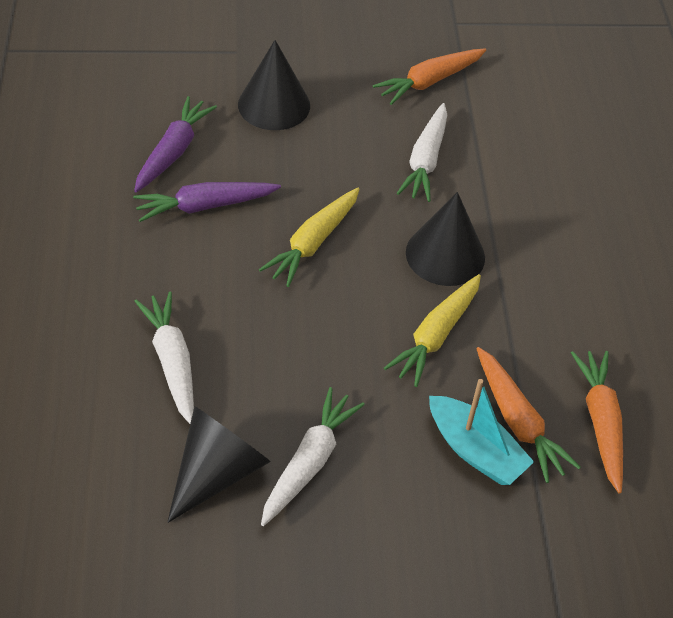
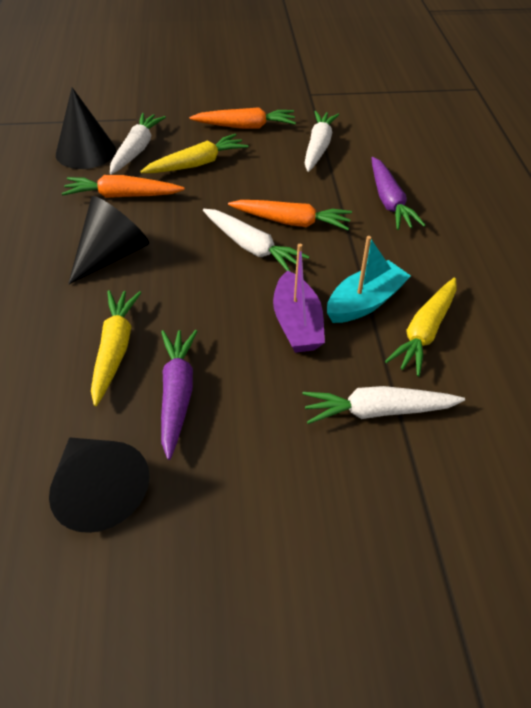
purple boat: 0 -> 1
white carrot: 3 -> 4
yellow carrot: 2 -> 3

